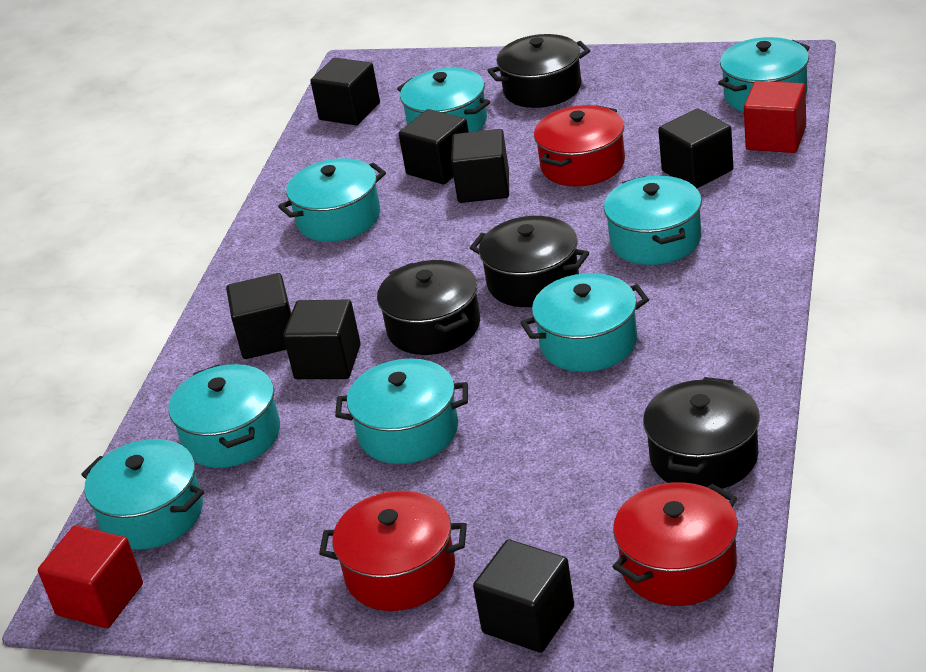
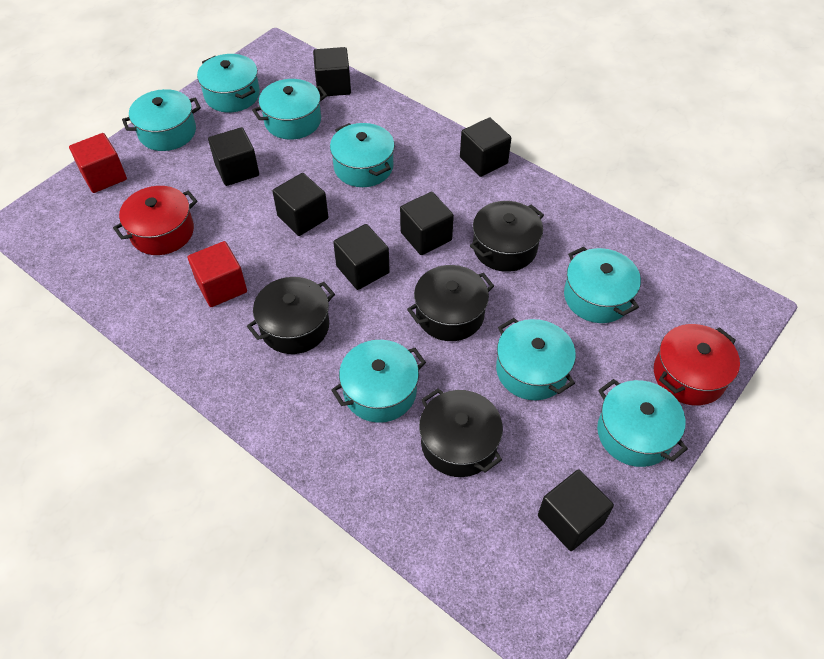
red pot: 3 -> 2

